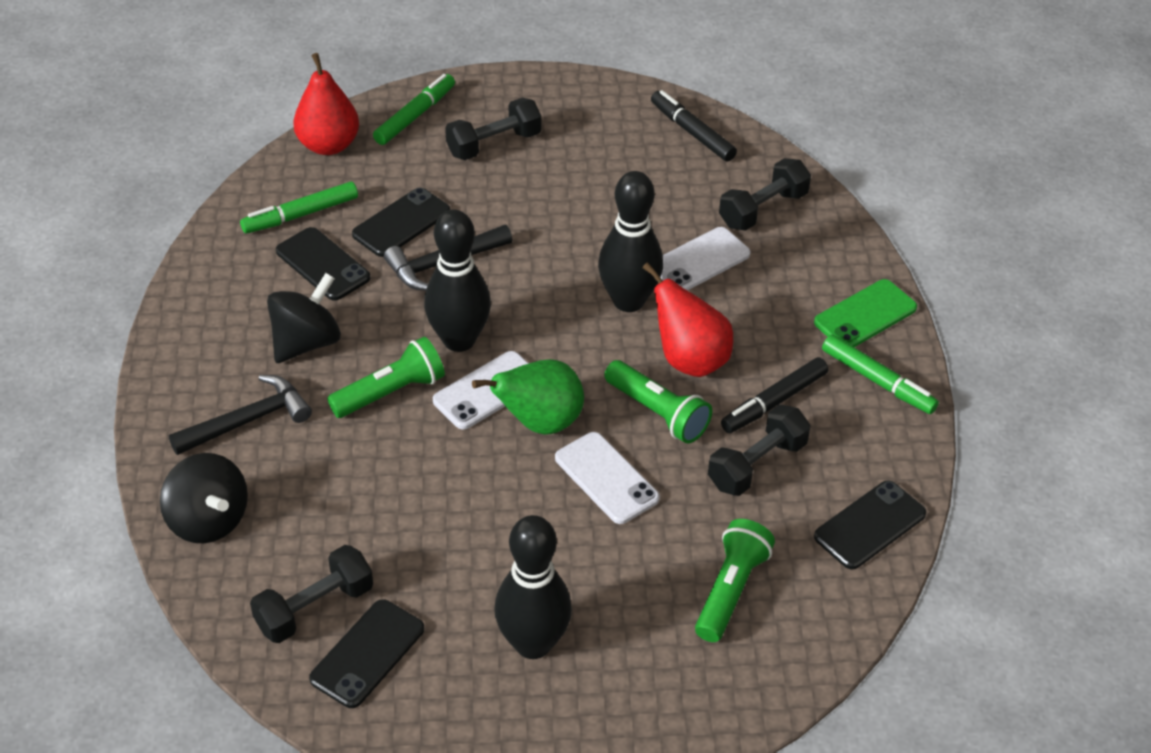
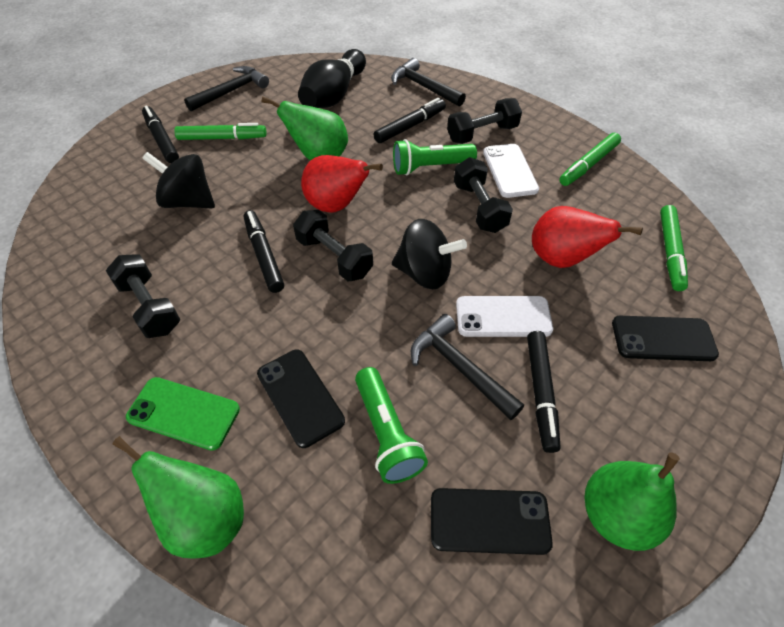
black bowling pin: 3 -> 1
black hammer: 2 -> 3
black marker: 2 -> 4
black phone: 4 -> 3
green flashlight: 3 -> 2
green pear: 1 -> 3
white phone: 3 -> 2

